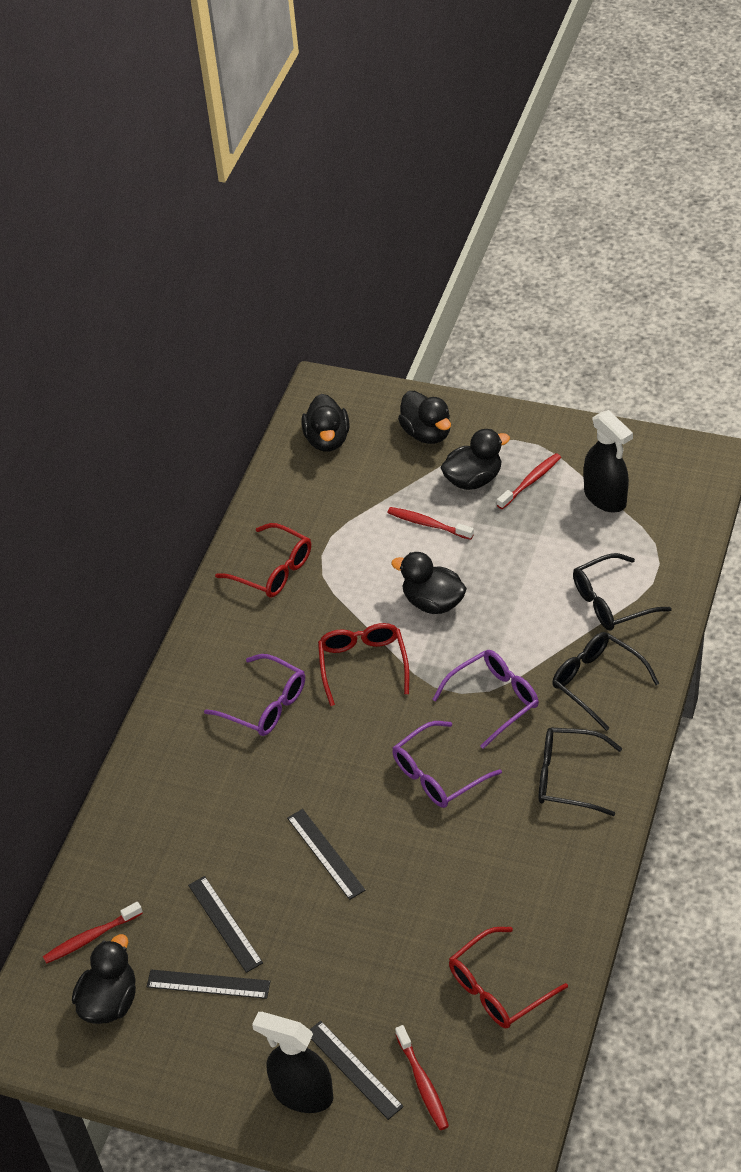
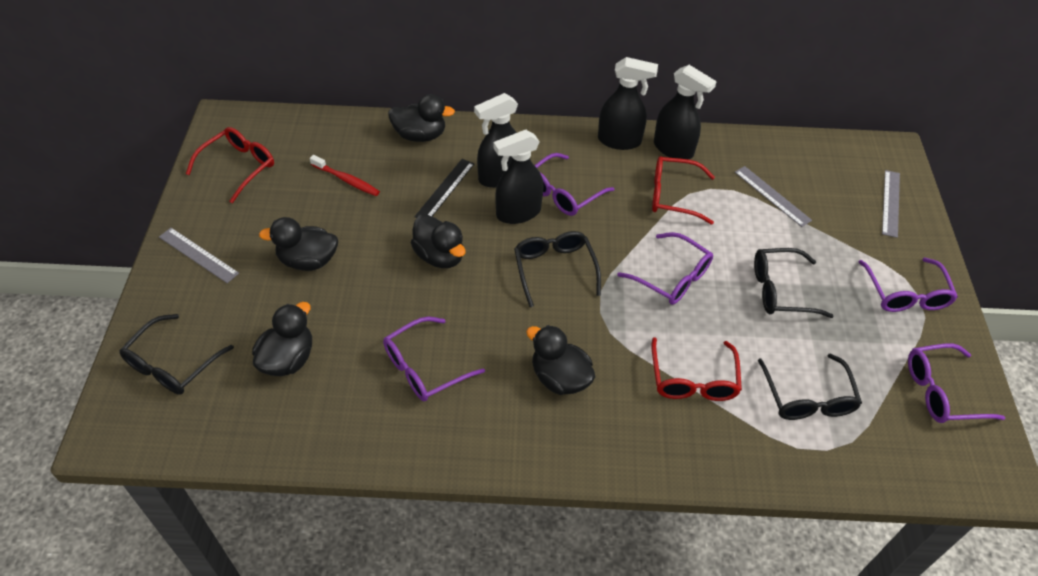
black glasses: 3 -> 4
black ruler: 4 -> 1
black spray bottle: 2 -> 4
grey ruler: 0 -> 3
purple glasses: 3 -> 5
red toothbrush: 4 -> 1

